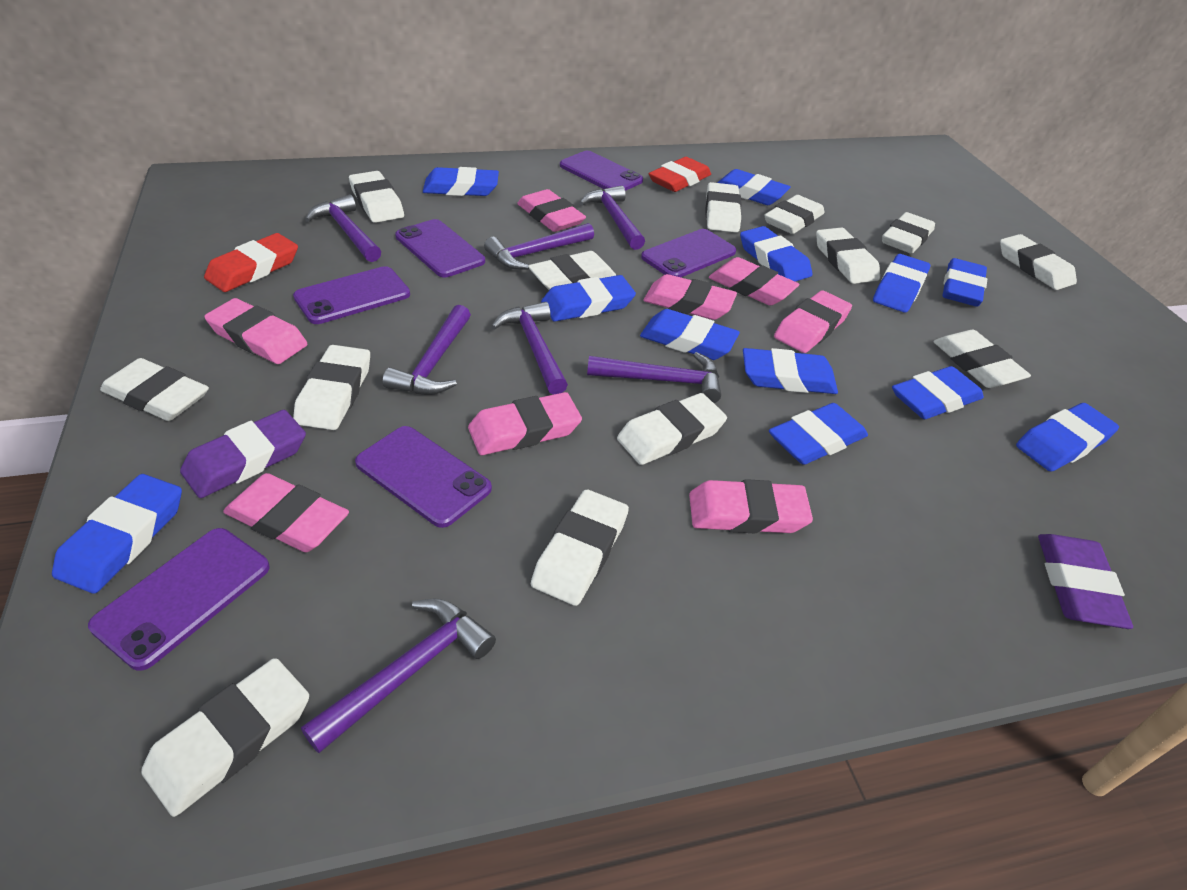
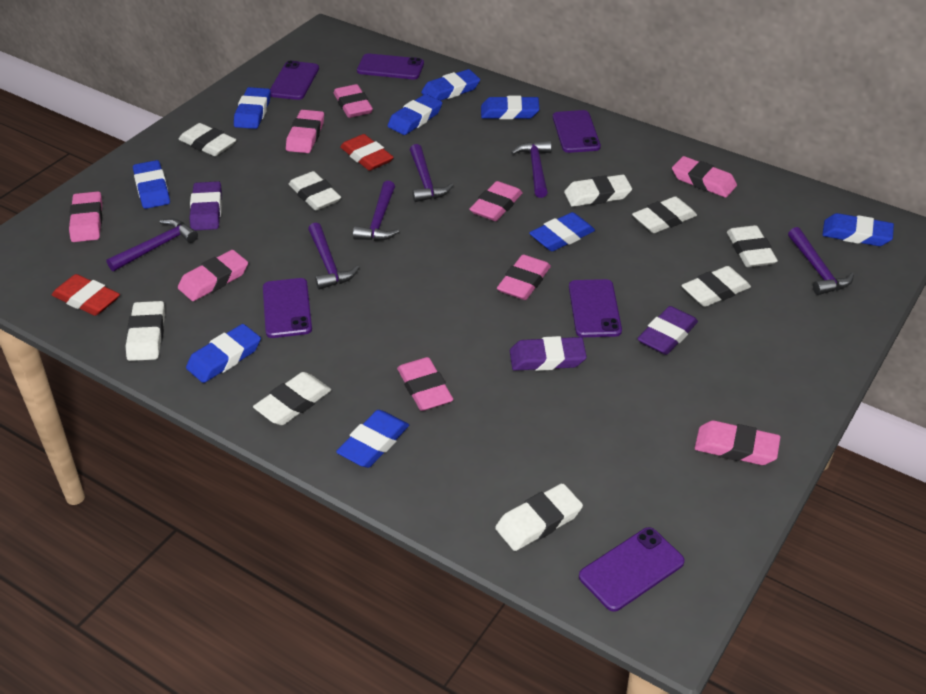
blue eraser: 12 -> 9
pink eraser: 8 -> 9
purple eraser: 2 -> 3
purple hammer: 7 -> 6
white eraser: 13 -> 9

